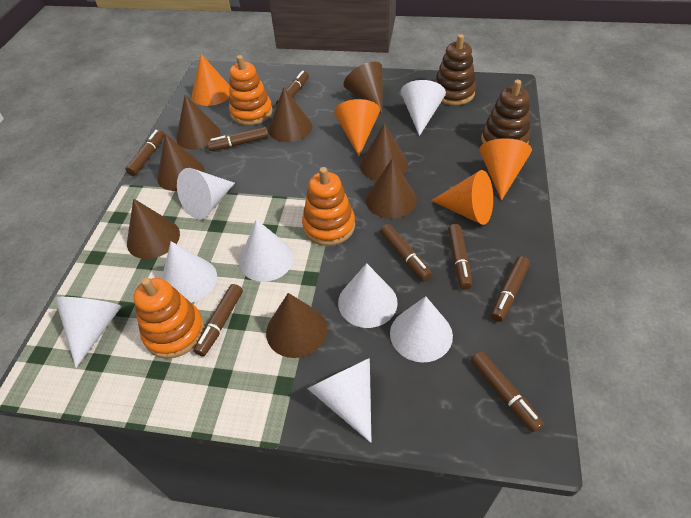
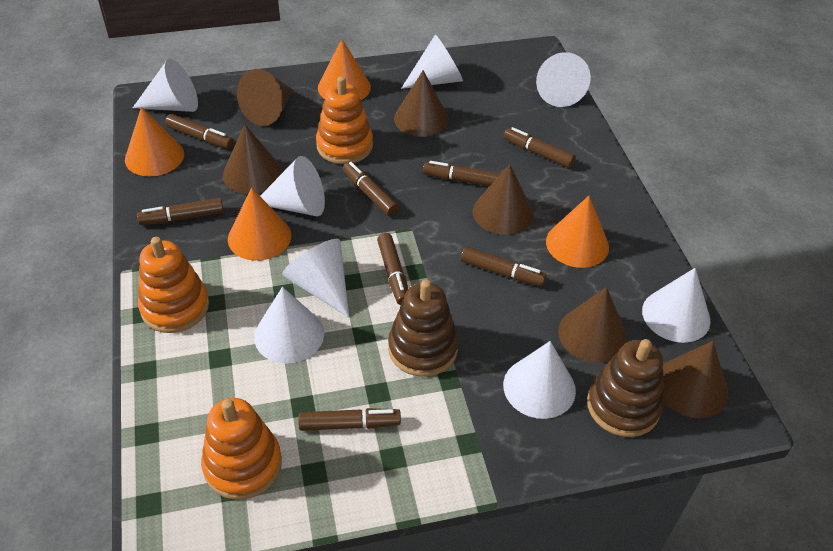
brown cone: 8 -> 6

